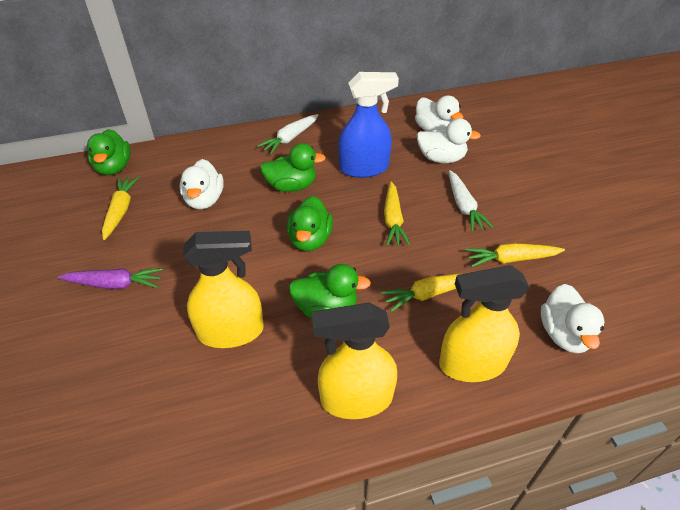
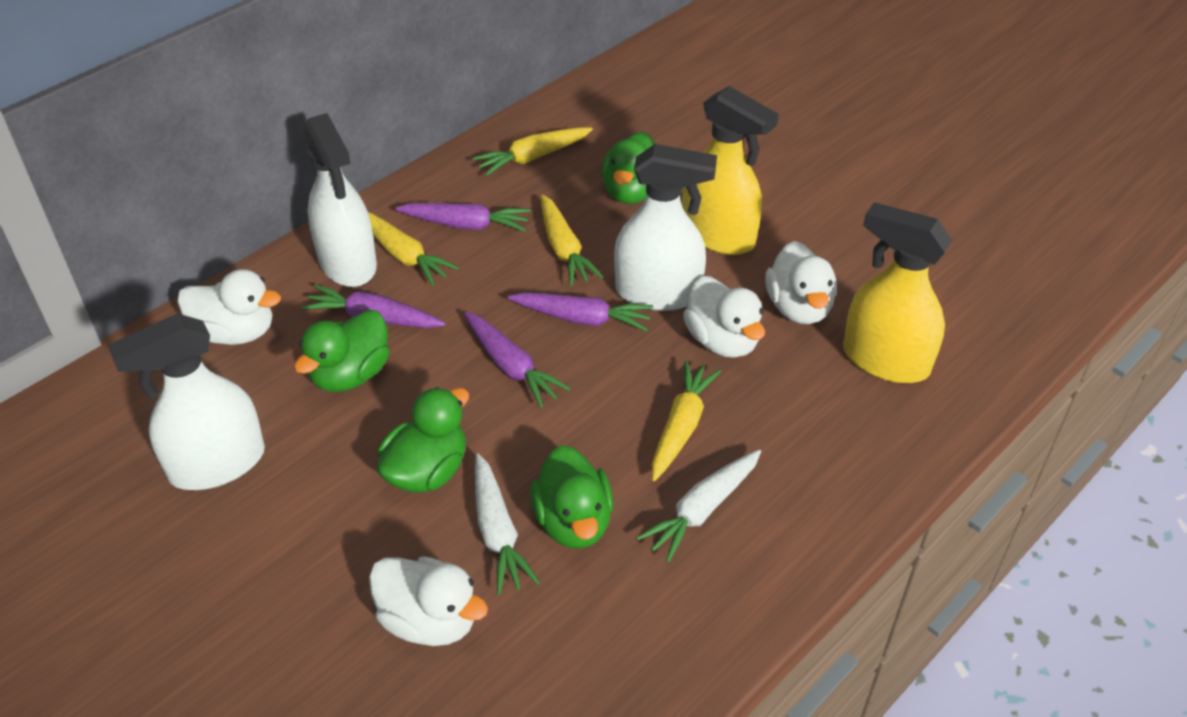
blue spray bottle: 1 -> 0
purple carrot: 1 -> 4
white spray bottle: 0 -> 3
yellow spray bottle: 3 -> 2

